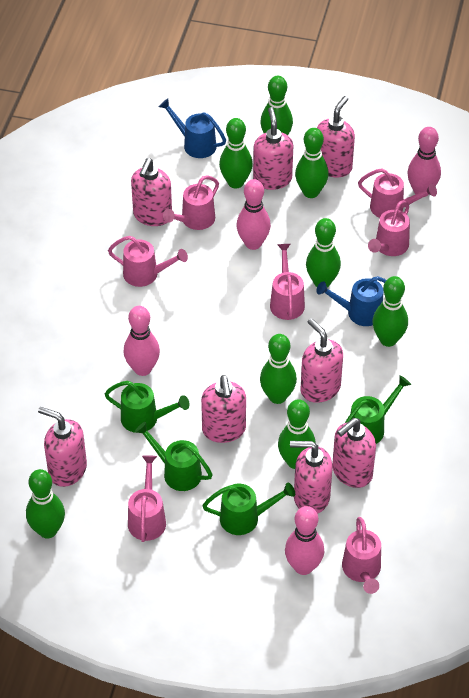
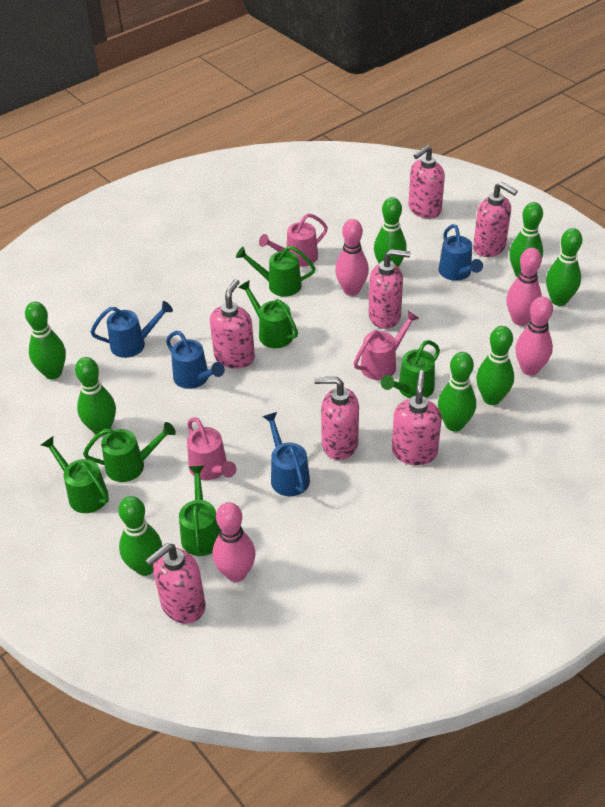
blue watering can: 2 -> 4
green watering can: 4 -> 6
pink soap dispenser: 8 -> 7
pink watering can: 7 -> 3

